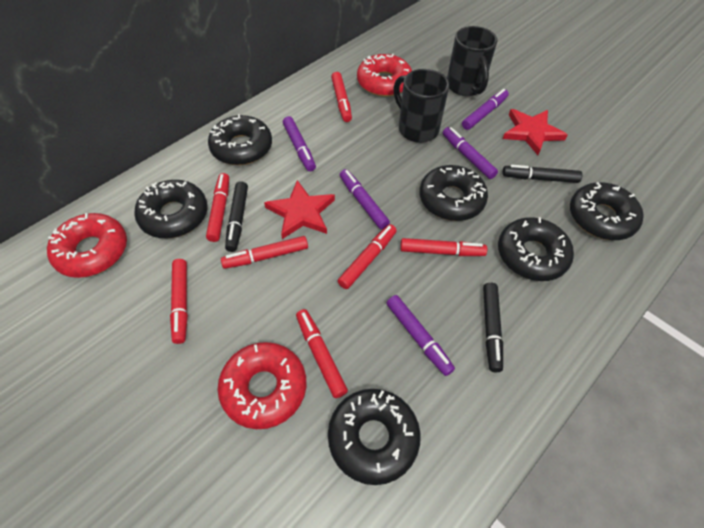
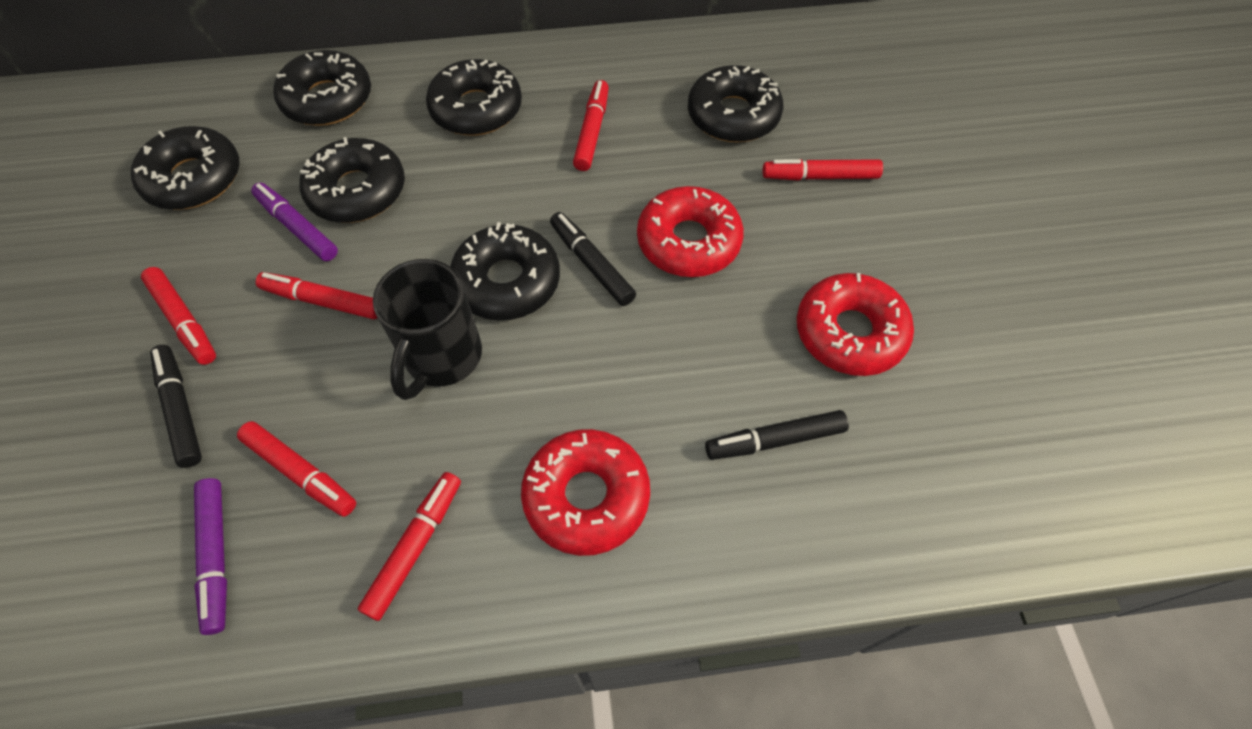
black mug: 2 -> 1
purple marker: 5 -> 2
red marker: 7 -> 6
red star: 2 -> 0

